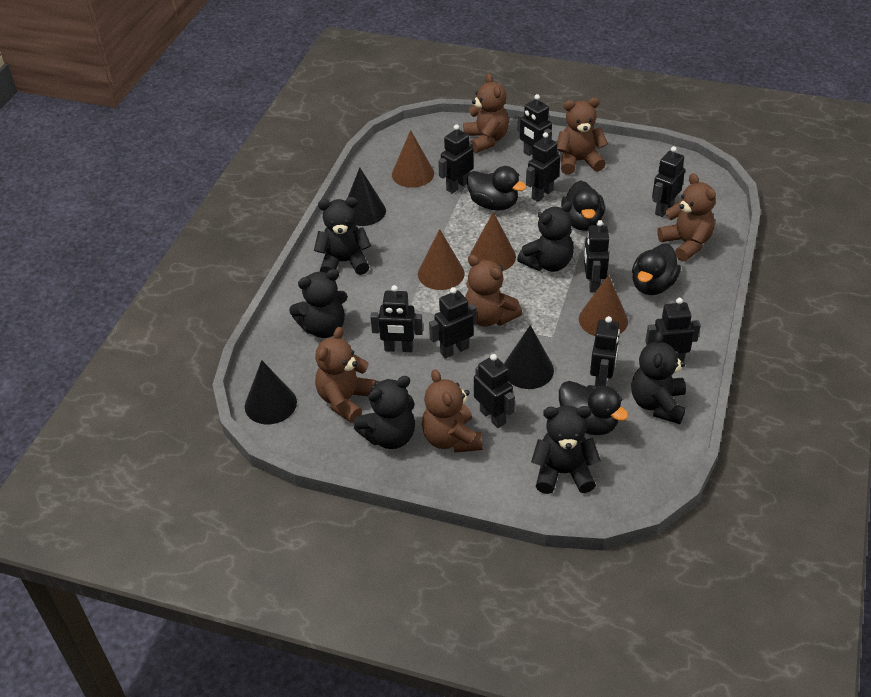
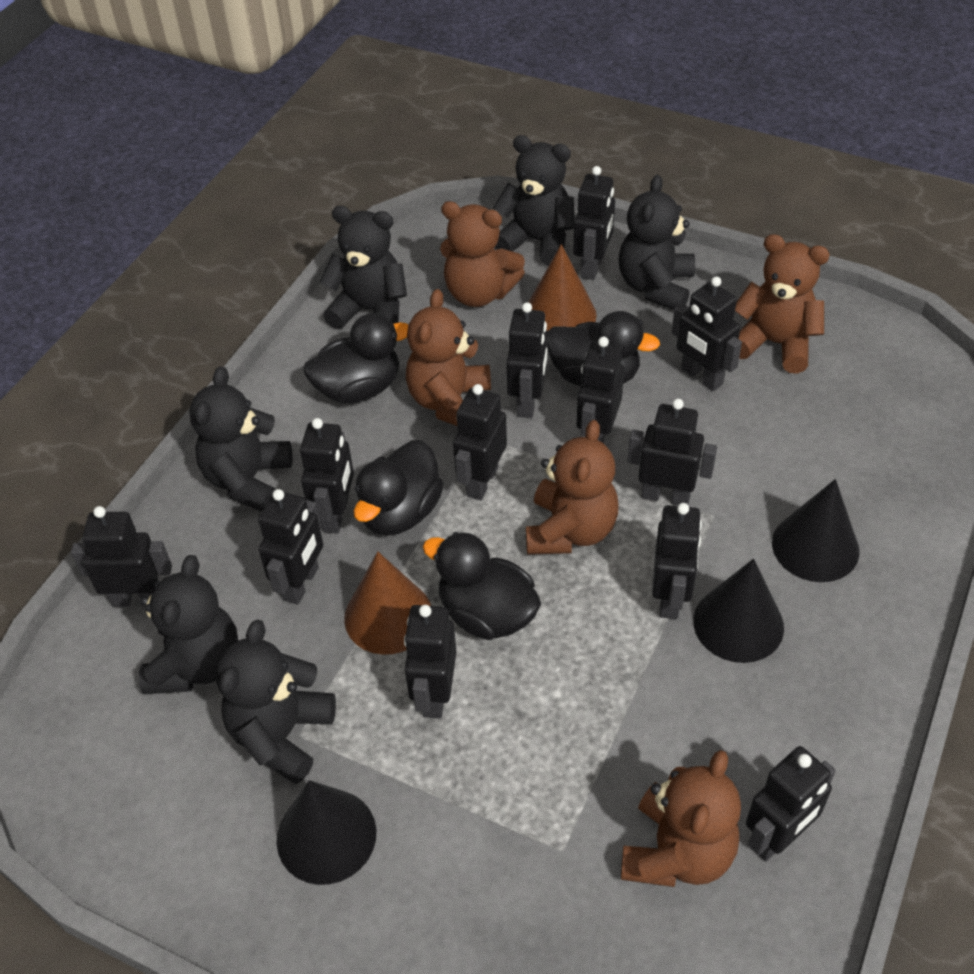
black robot: 10 -> 12
brown cone: 4 -> 2
brown teddy bear: 6 -> 5

